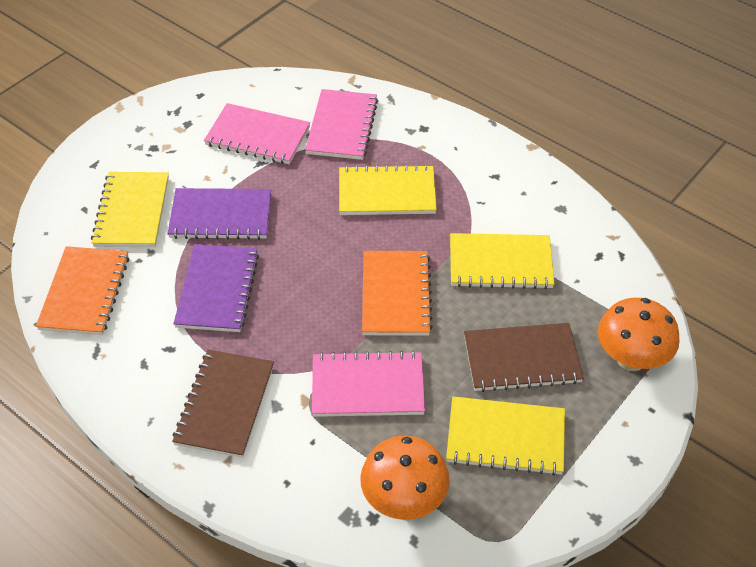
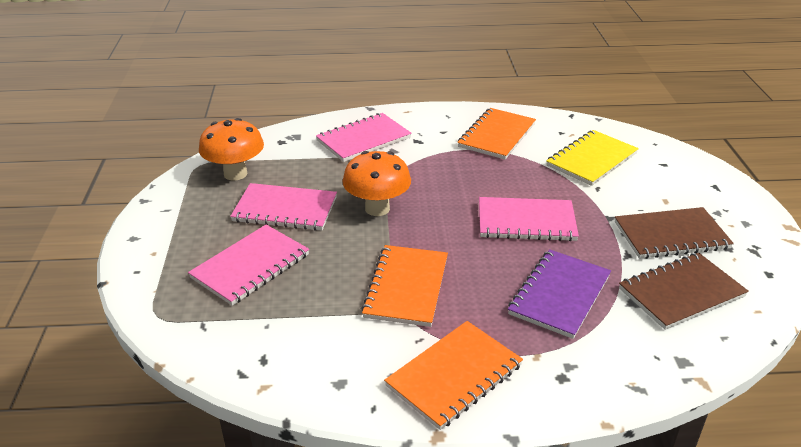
orange notebook: 2 -> 3
pink notebook: 3 -> 4
purple notebook: 2 -> 1
yellow notebook: 4 -> 1

